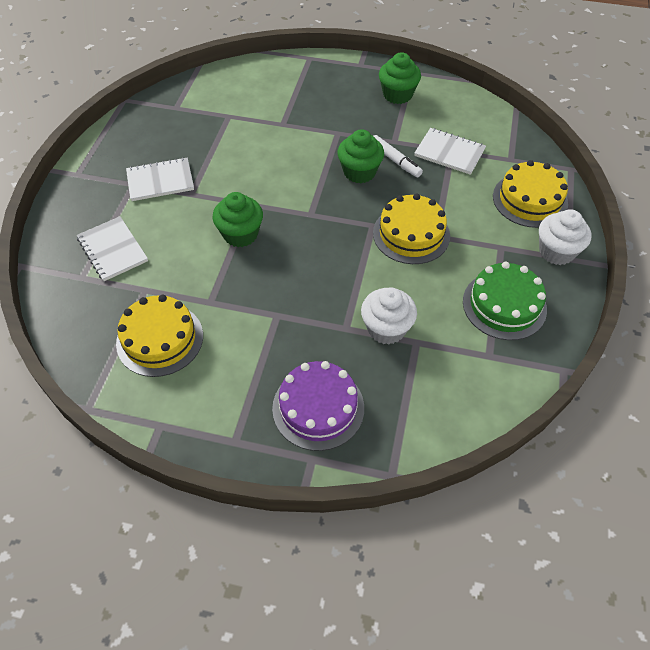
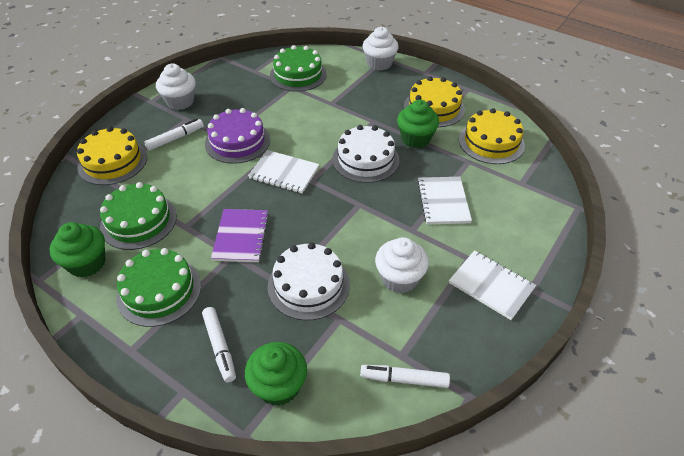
green cake: 1 -> 3
purple notebook: 0 -> 1
white cake: 0 -> 2
white cupcake: 2 -> 3
white marker: 1 -> 3

